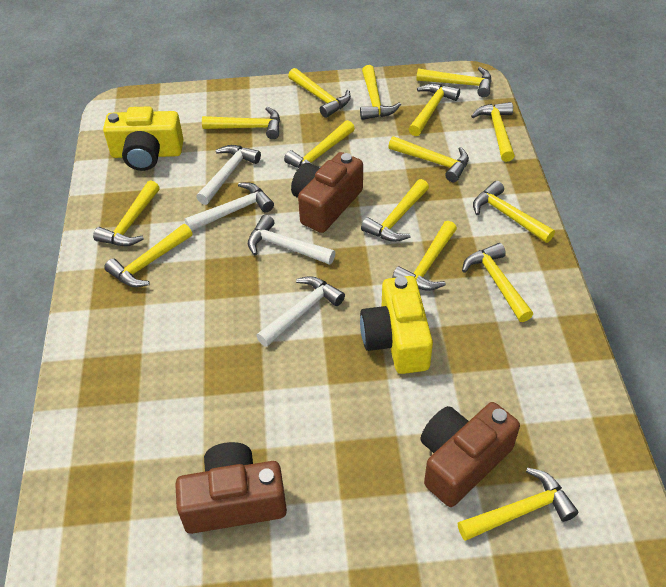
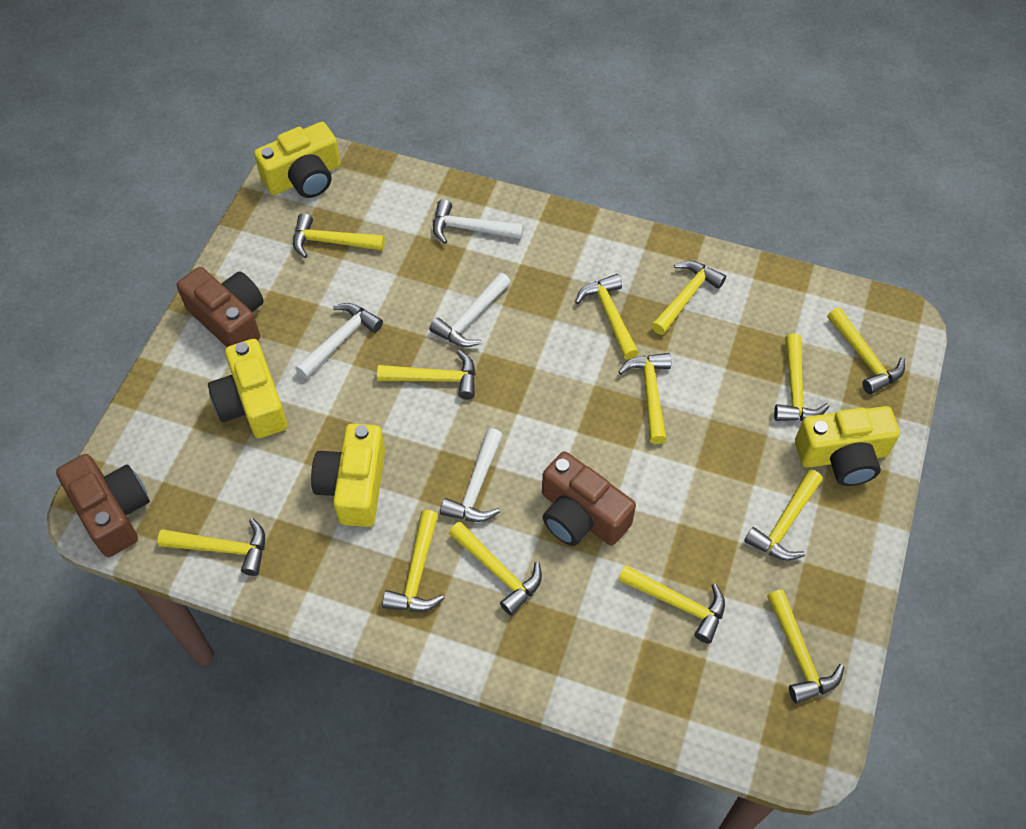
yellow camera: 2 -> 4
yellow hammer: 15 -> 13

